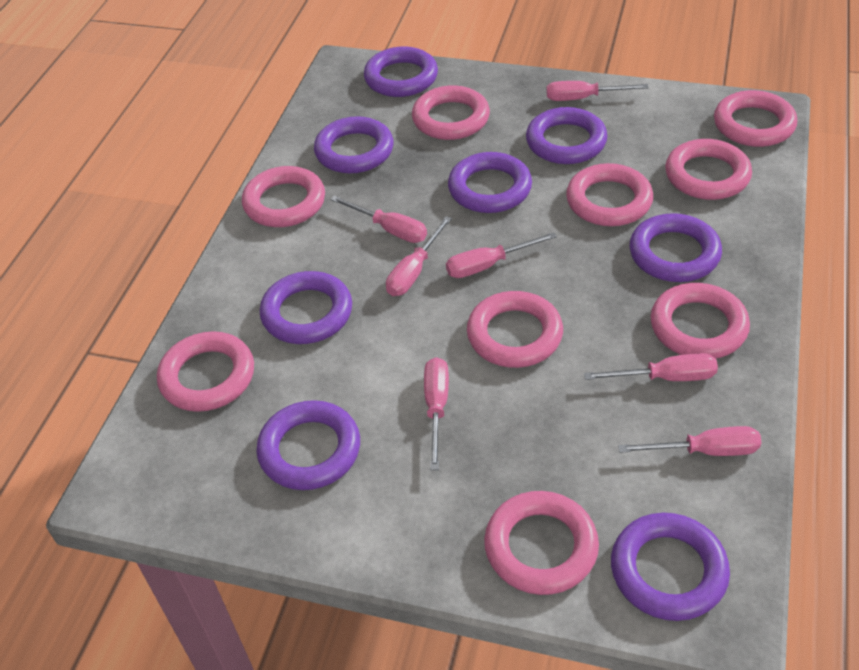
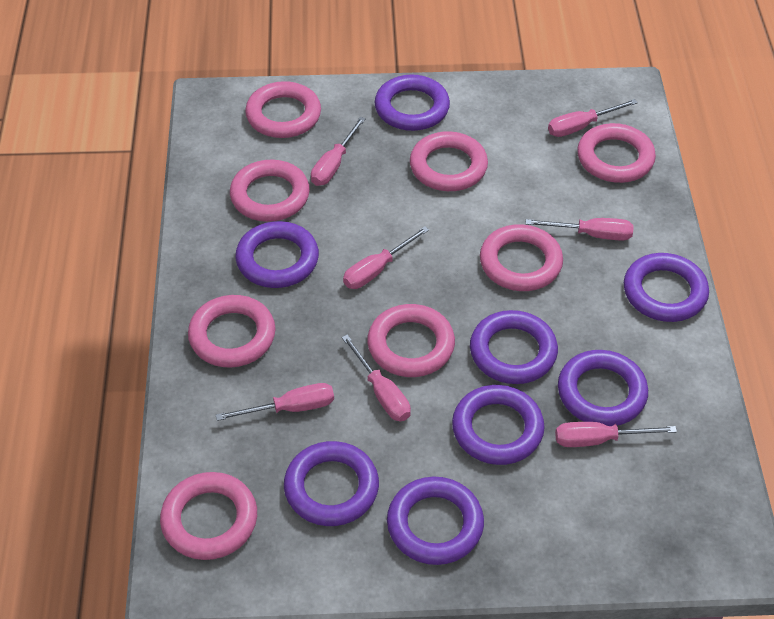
pink ring: 9 -> 8

